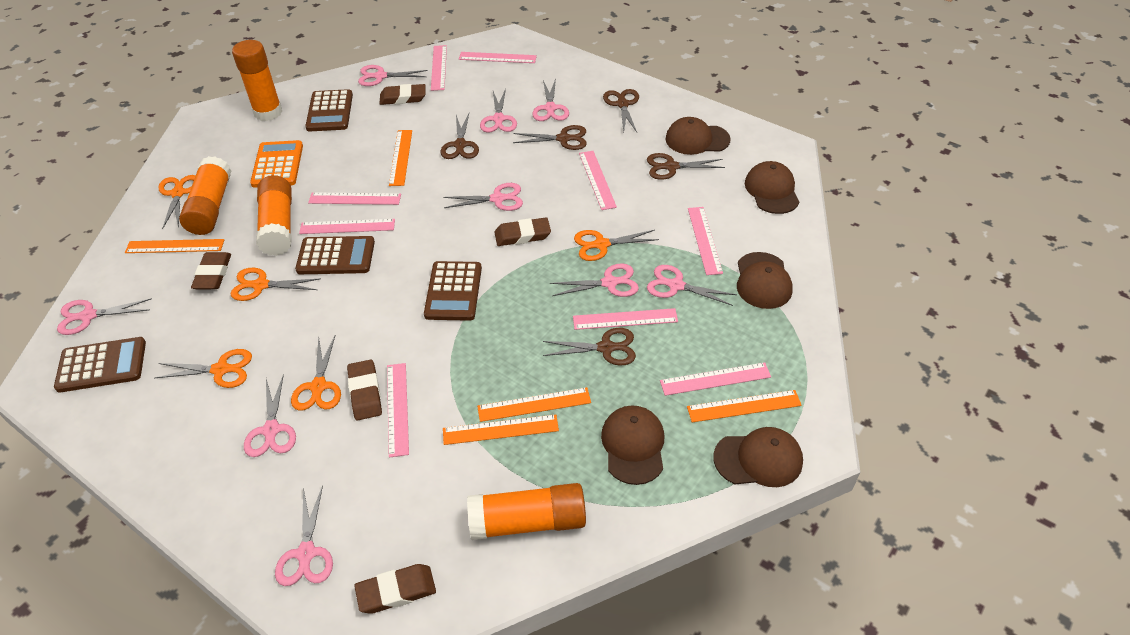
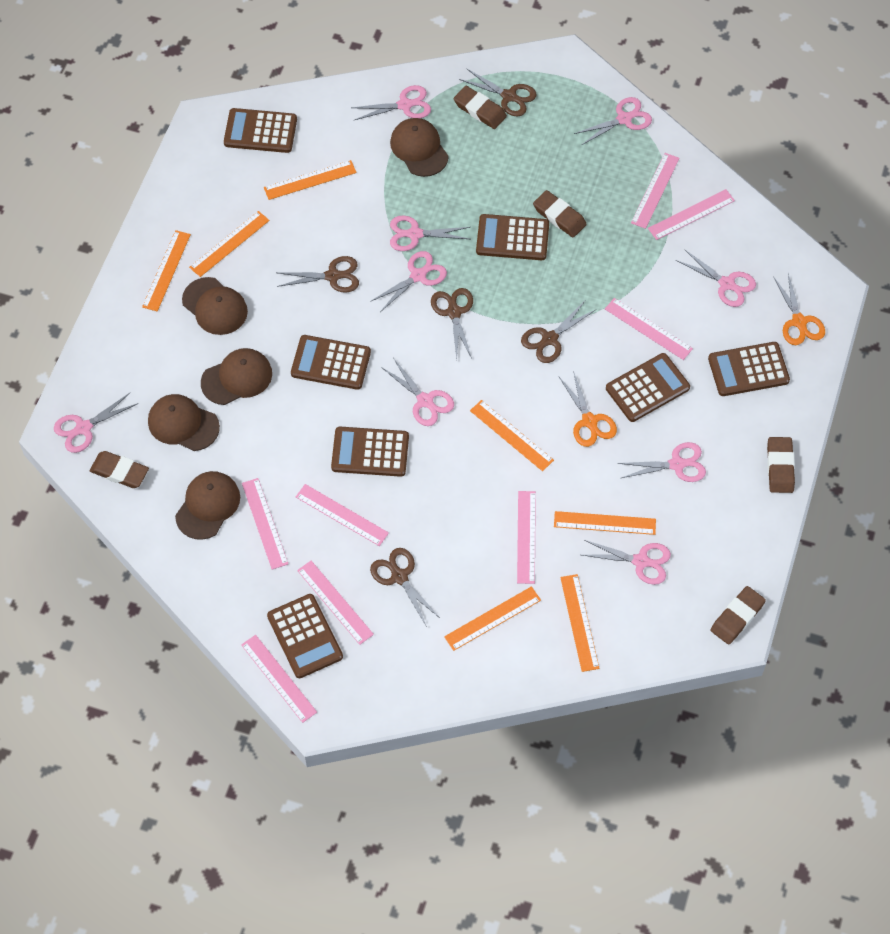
brown calculator: 4 -> 7
orange calculator: 1 -> 0
orange glue stick: 4 -> 0
orange ruler: 5 -> 7
orange scissors: 5 -> 2
pink ruler: 9 -> 8

